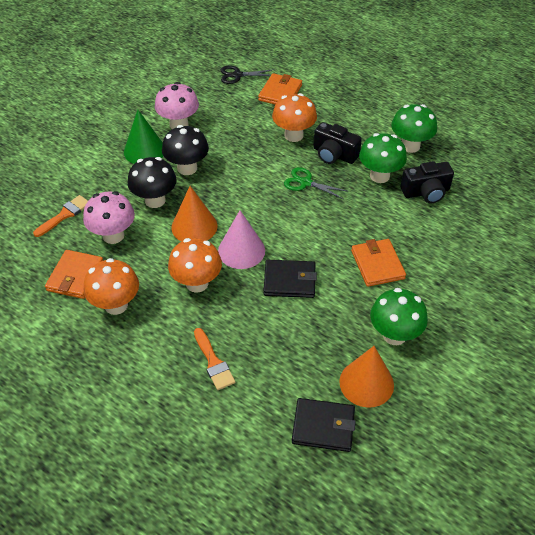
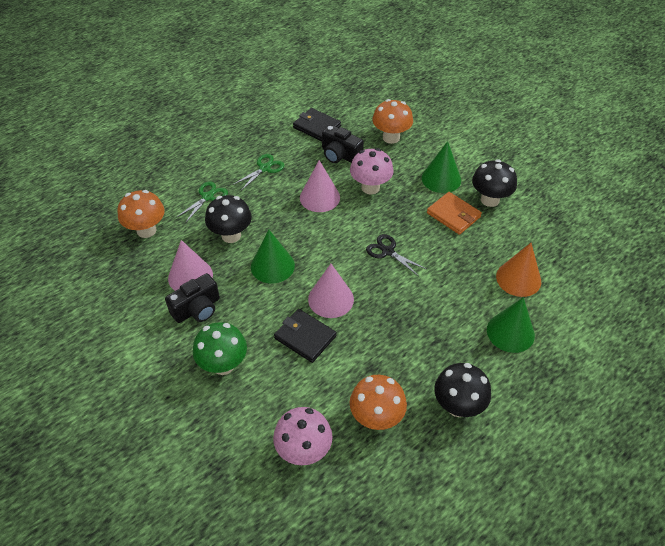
black mushroom: 2 -> 3
green cone: 1 -> 3
green mushroom: 3 -> 1
green scissors: 1 -> 2
orange brush: 2 -> 0
orange cone: 2 -> 1
orange wallet: 3 -> 1
pink cone: 1 -> 3

